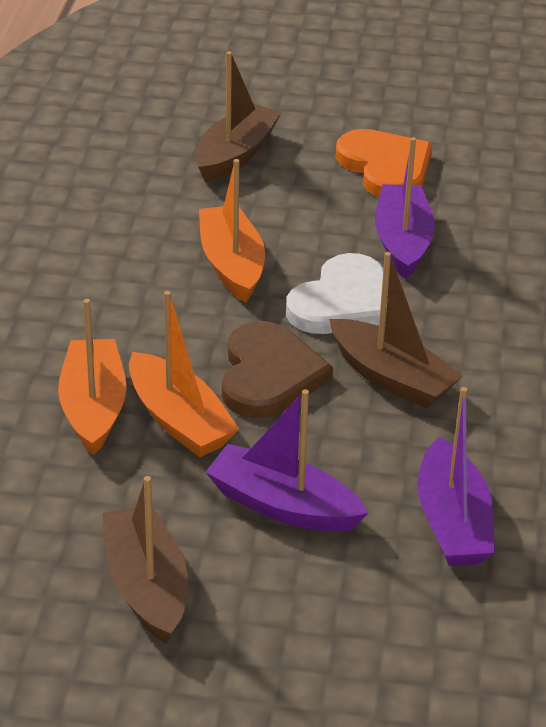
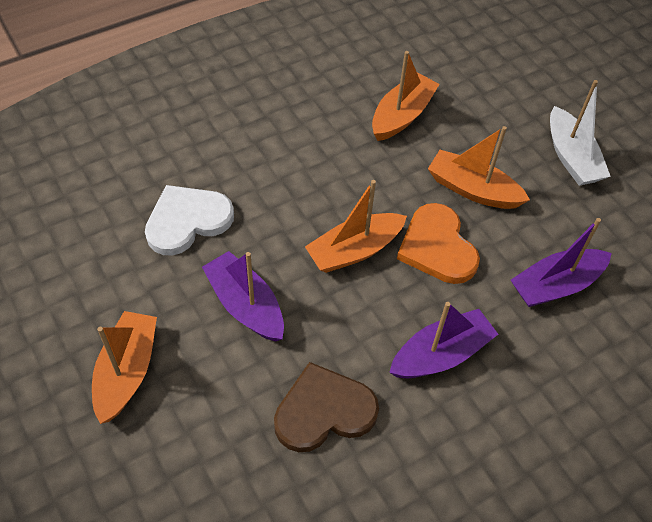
brown boat: 3 -> 0
orange boat: 3 -> 4
white boat: 0 -> 1

